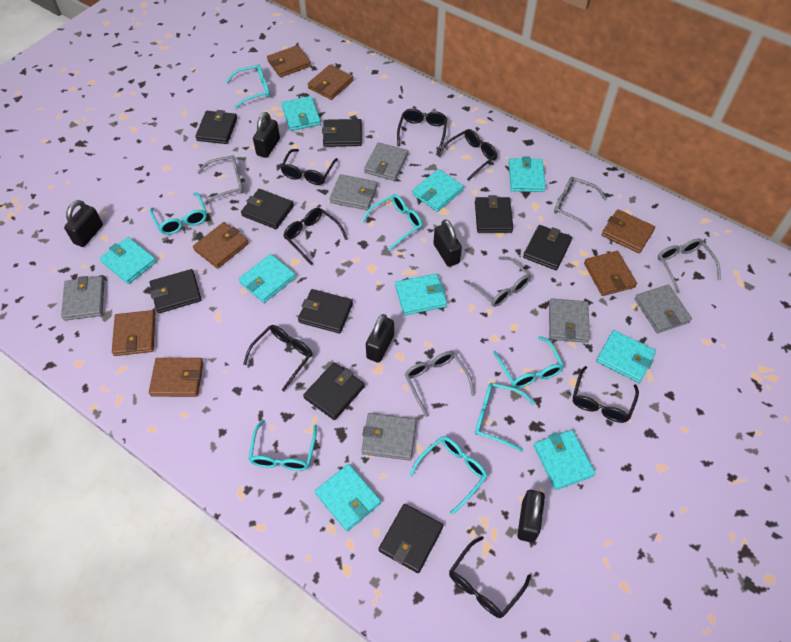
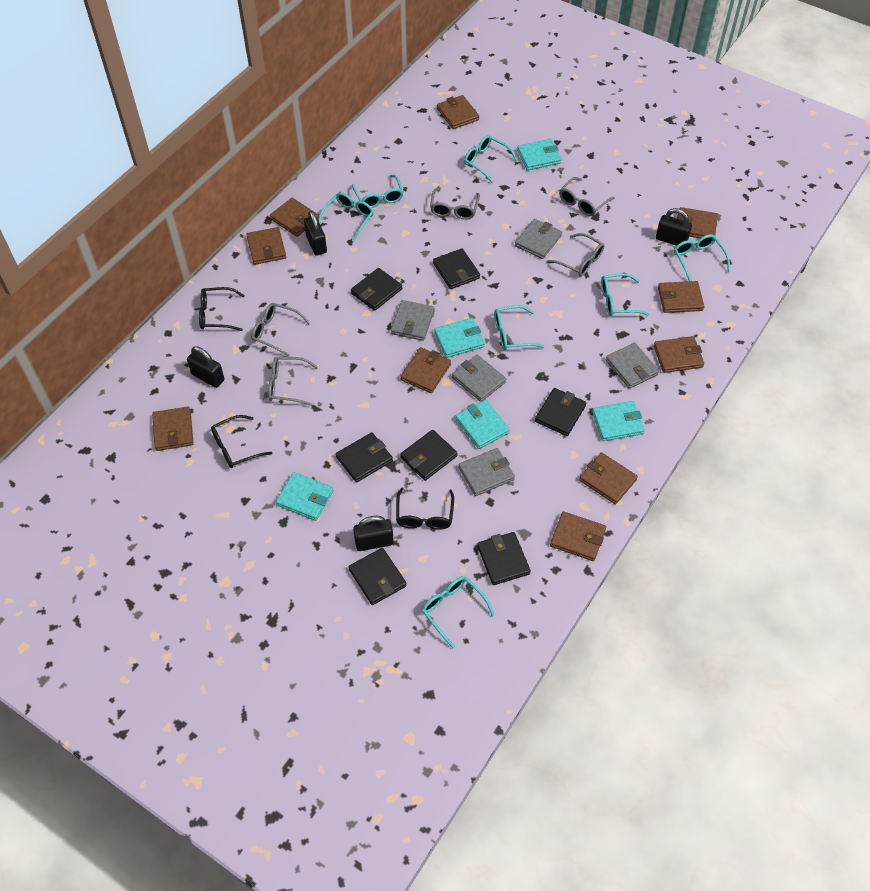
black glasses: 7 -> 3
black padlock: 5 -> 4
black wallet: 9 -> 7
brown wallet: 7 -> 10
grey wallet: 6 -> 5
turquoise wallet: 9 -> 5

